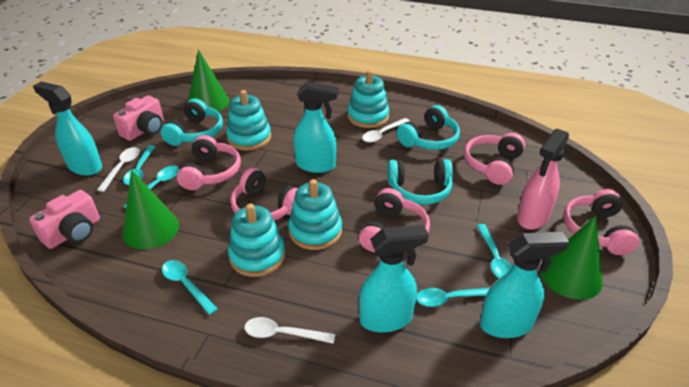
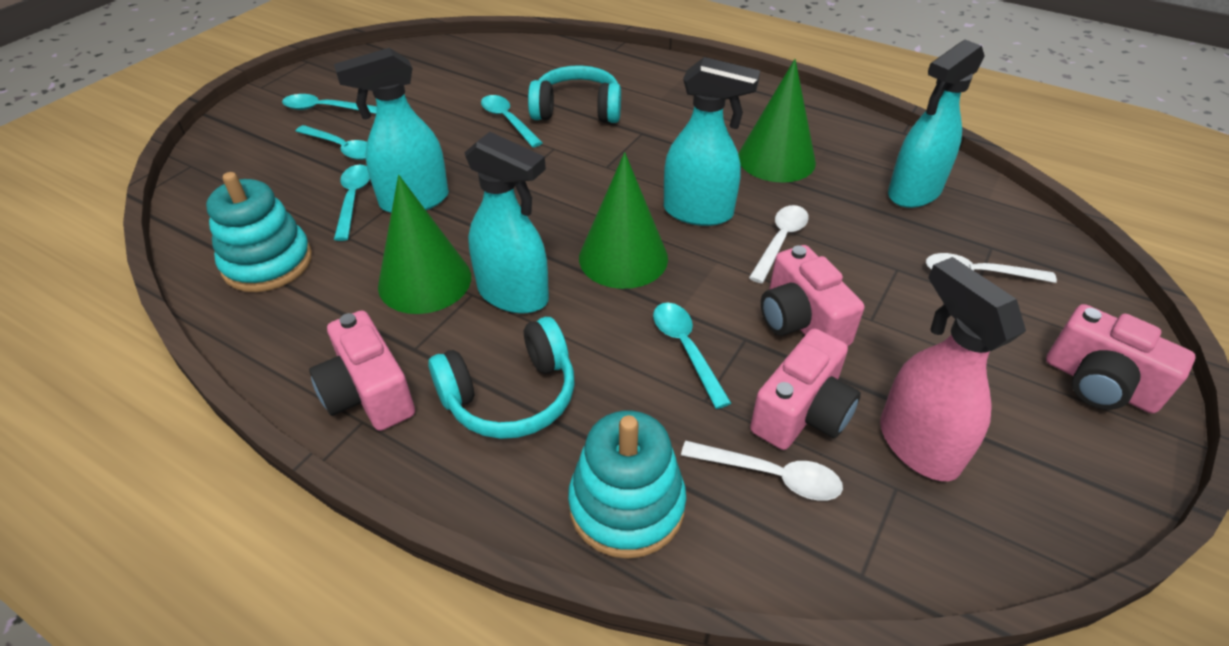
pink camera: 2 -> 4
pink headphones: 5 -> 0
turquoise headphones: 3 -> 2
turquoise stacking toy: 4 -> 2

